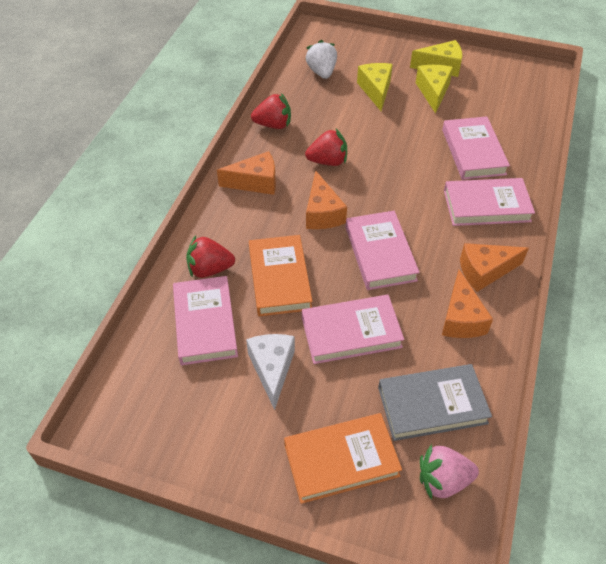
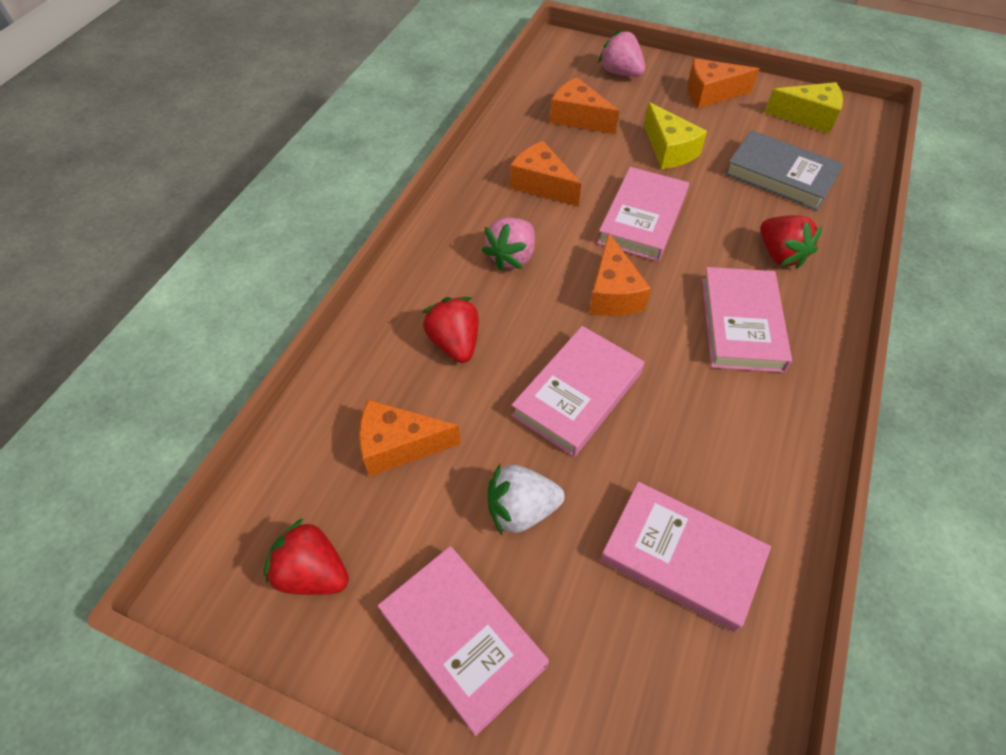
orange book: 2 -> 0
orange cheese: 4 -> 5
pink strawberry: 1 -> 2
white cheese: 1 -> 0
yellow cheese: 3 -> 2

